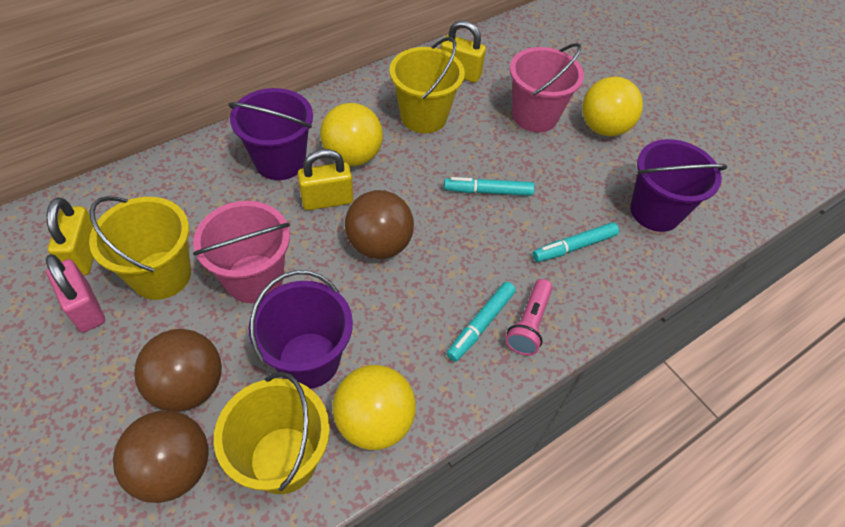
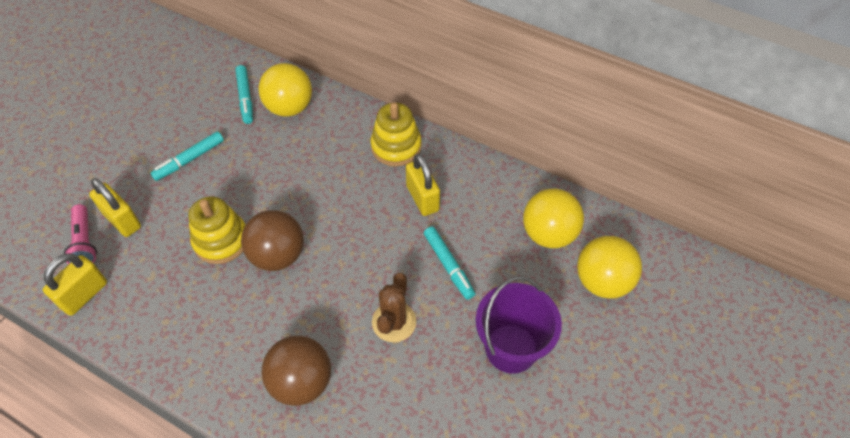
brown ball: 3 -> 2
brown cactus: 0 -> 1
pink bucket: 2 -> 0
pink padlock: 1 -> 0
purple bucket: 3 -> 1
yellow bucket: 3 -> 0
yellow stacking toy: 0 -> 2

